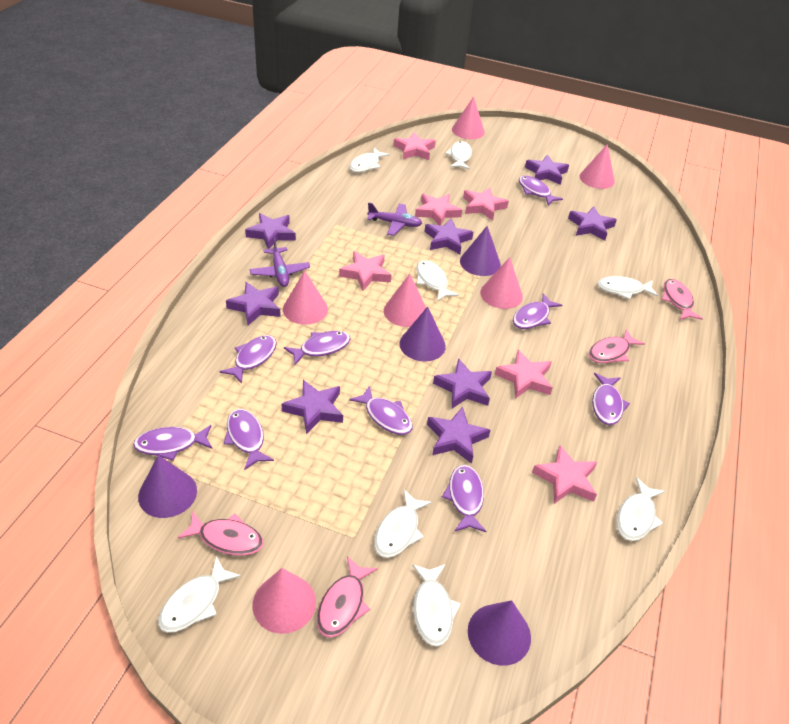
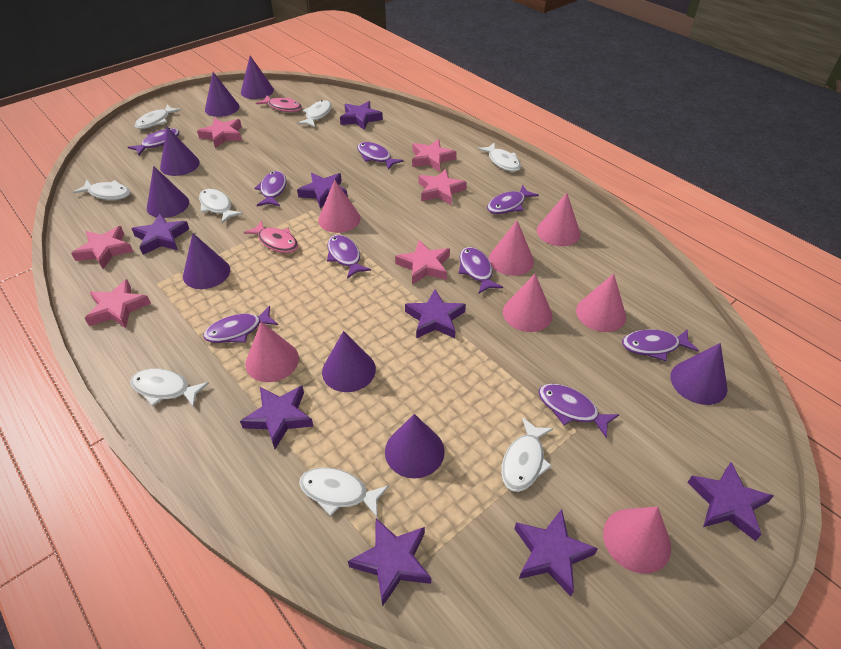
pink cone: 6 -> 7
pink fish: 4 -> 2
purple cone: 4 -> 8
purple plane: 2 -> 0

